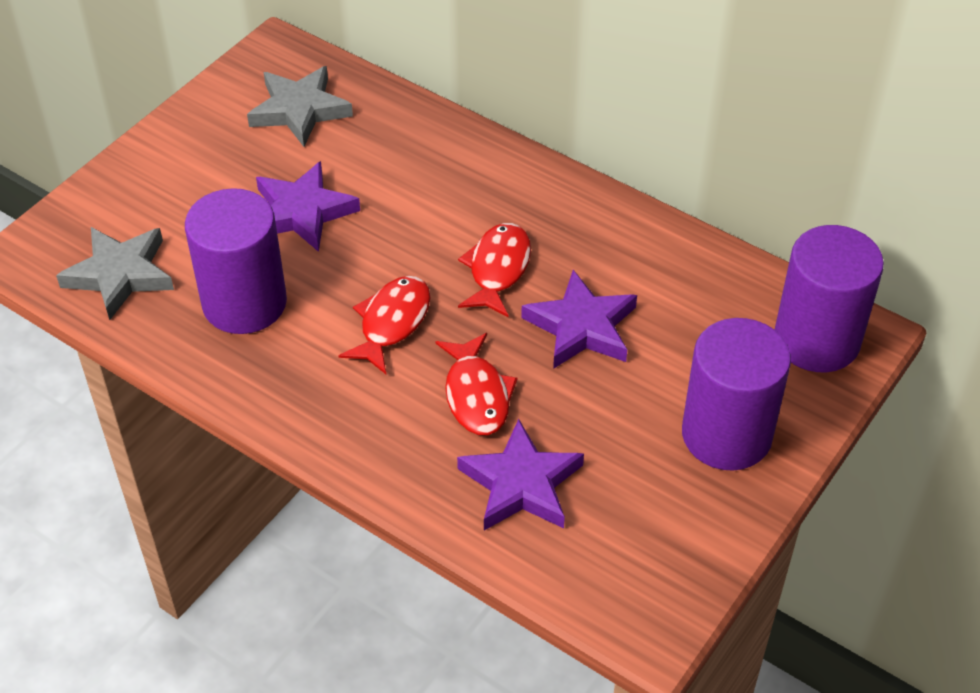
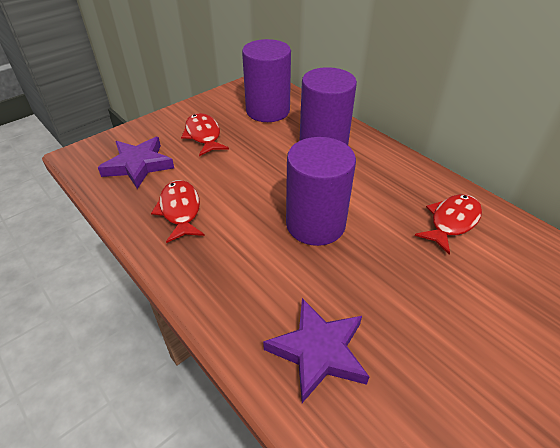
grey star: 2 -> 0
purple star: 3 -> 2

